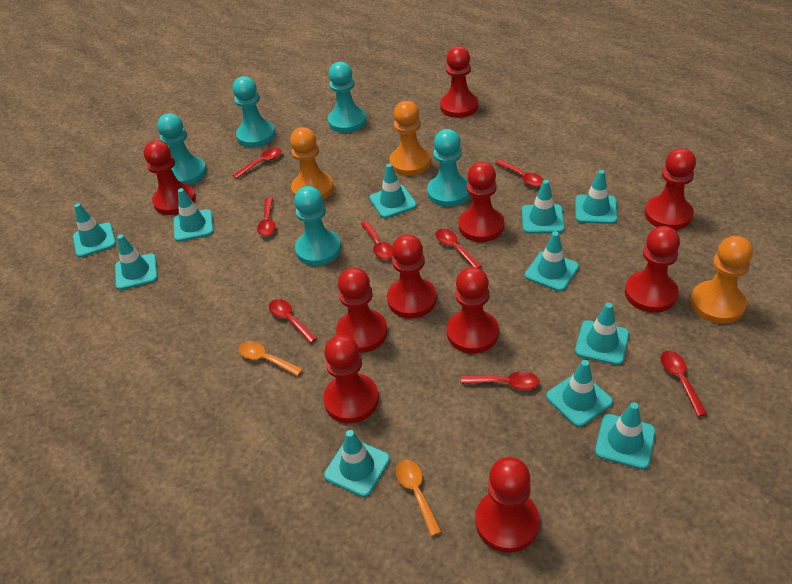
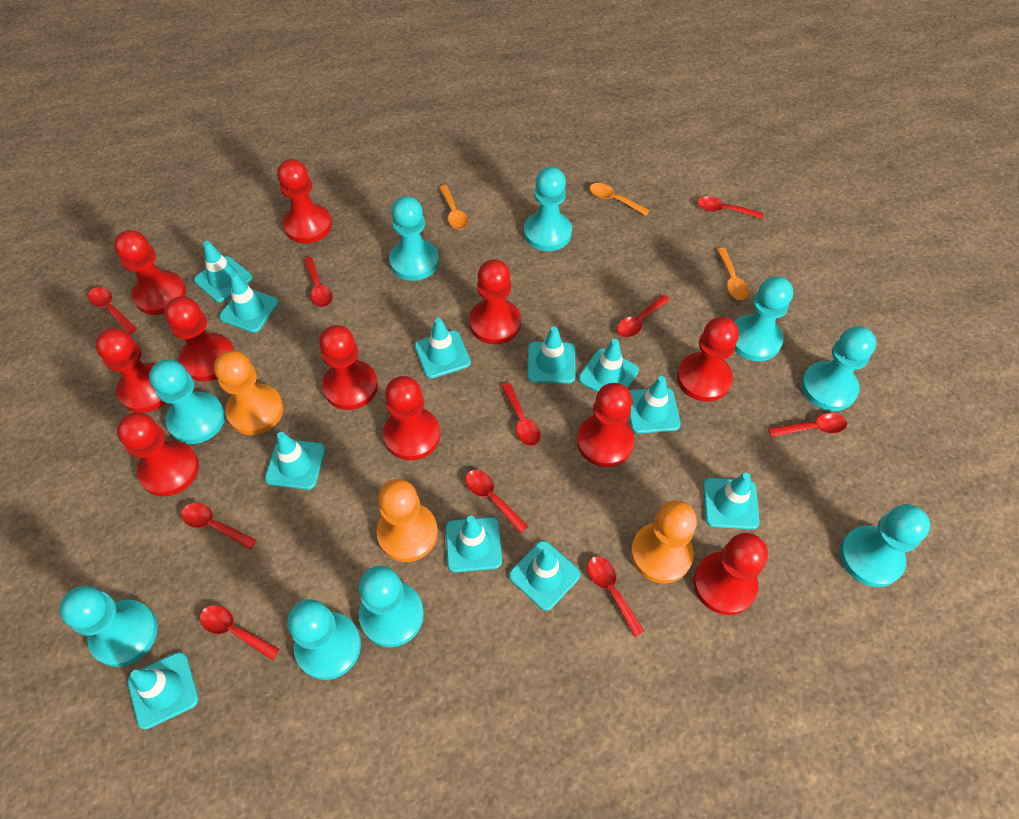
orange spoon: 2 -> 3
red pawn: 10 -> 11
red spoon: 8 -> 10
turquoise pawn: 5 -> 9

